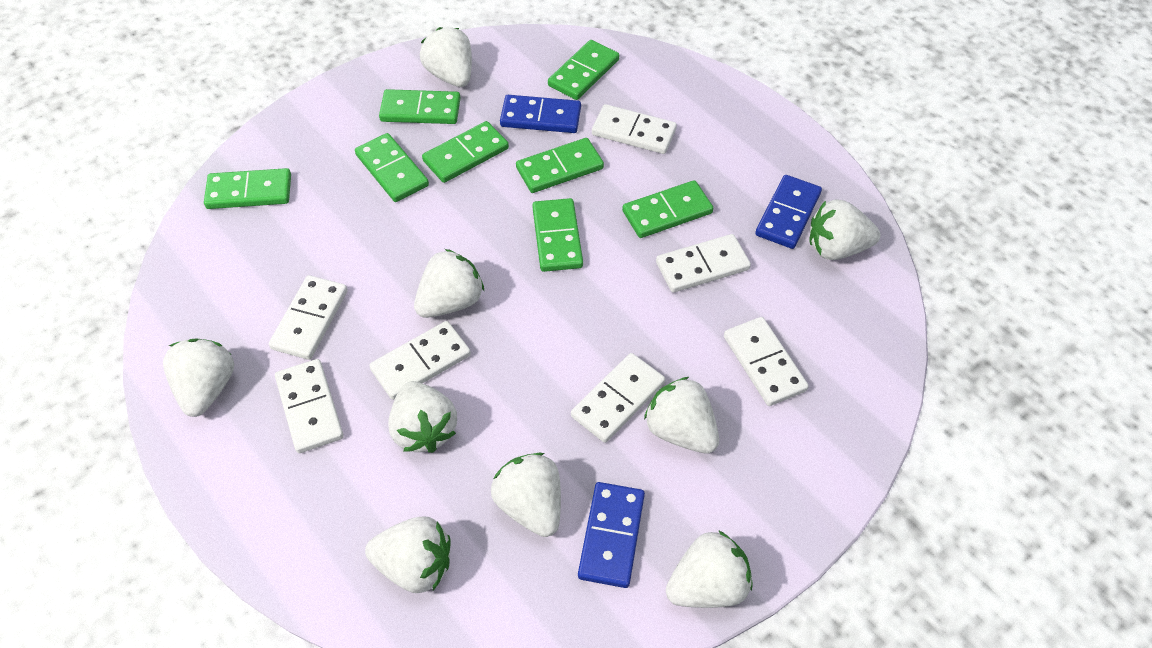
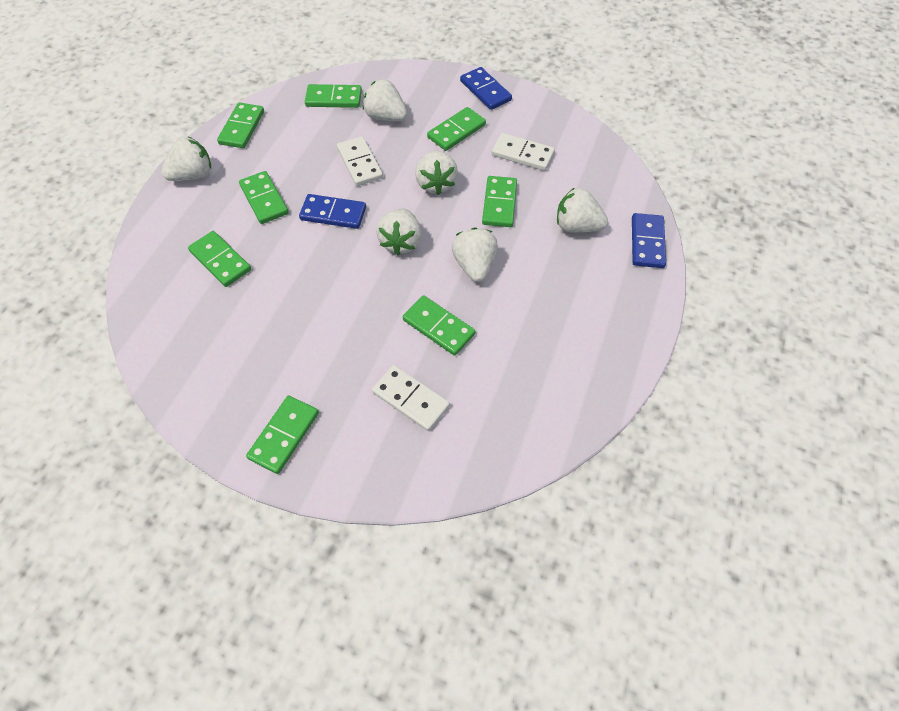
white domino: 7 -> 3
white strawberry: 9 -> 6

